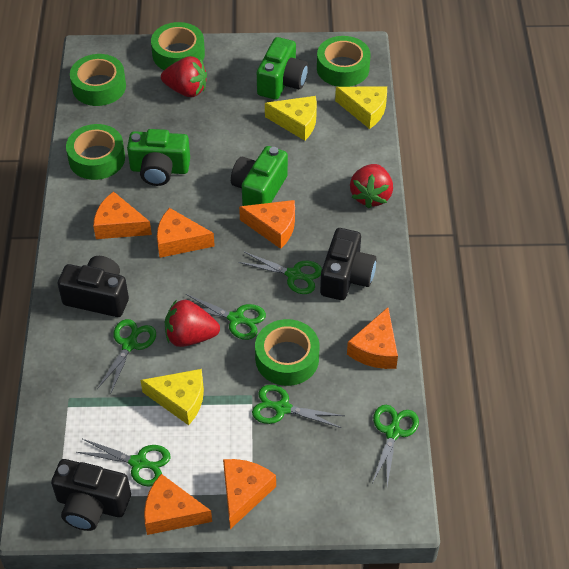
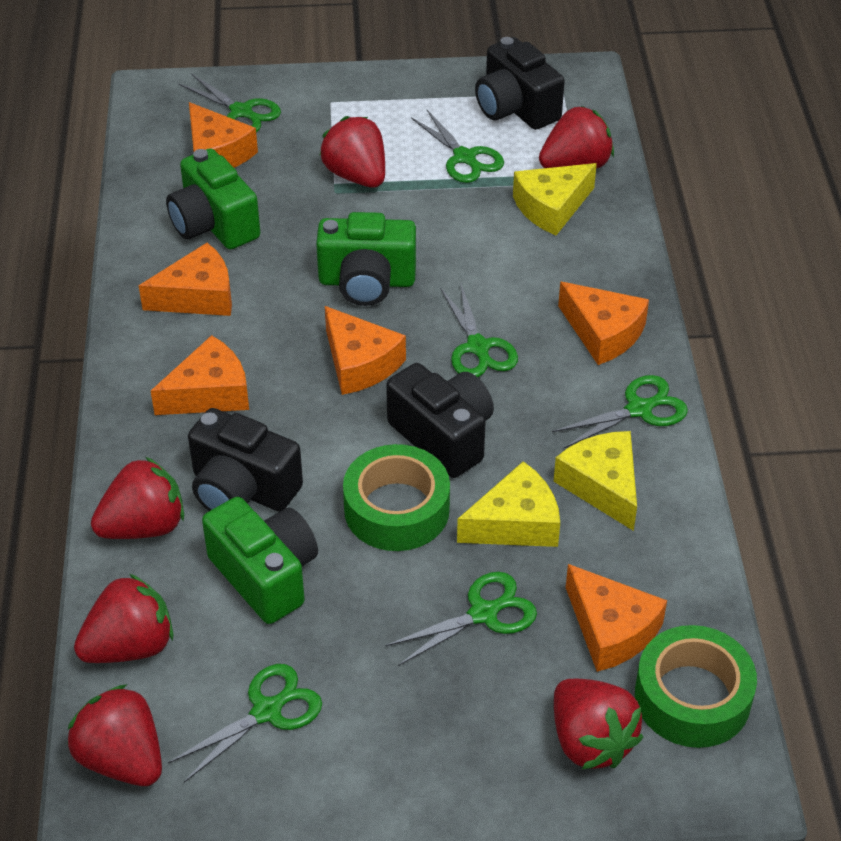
green tape: 5 -> 2
red strawberry: 3 -> 6

